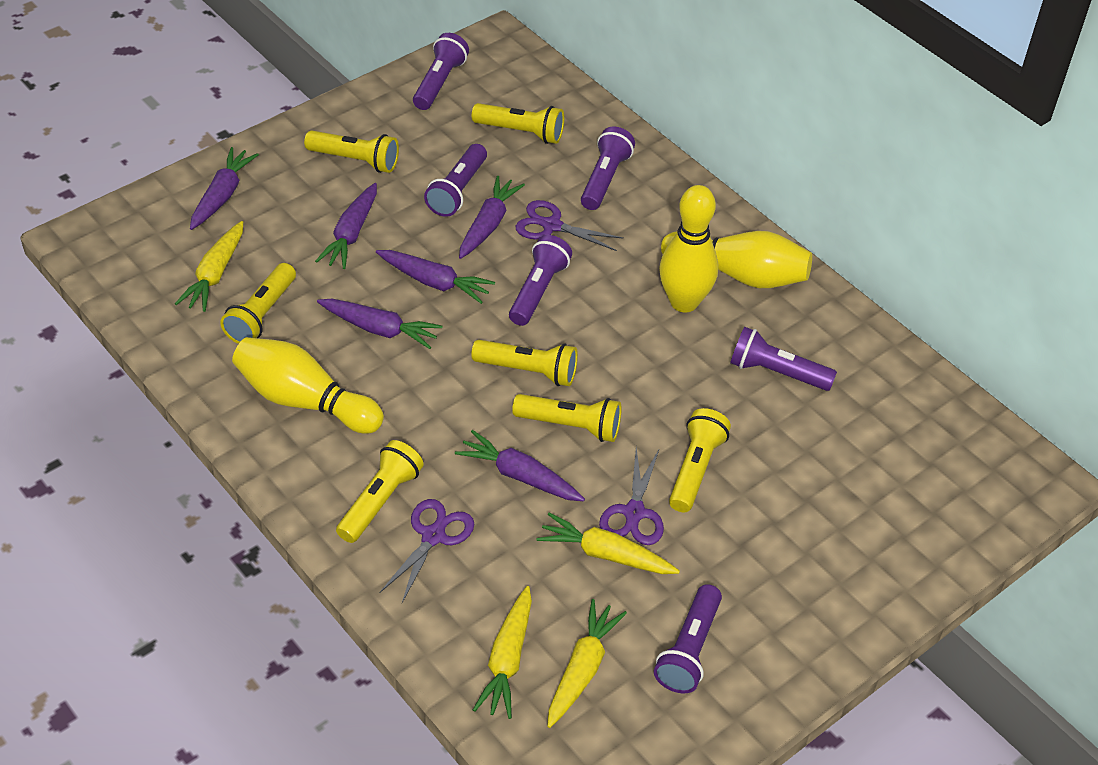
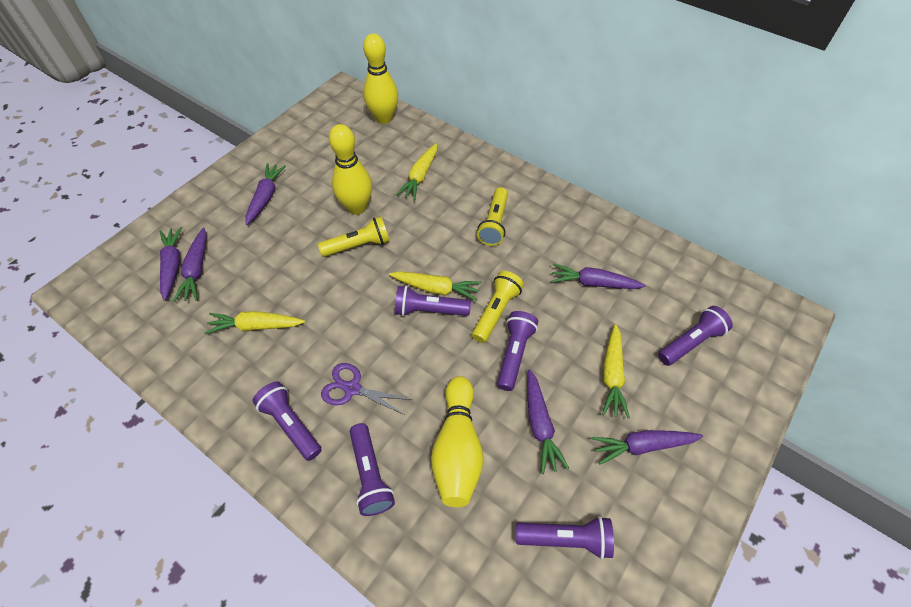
purple scissors: 3 -> 1
yellow flashlight: 7 -> 3

